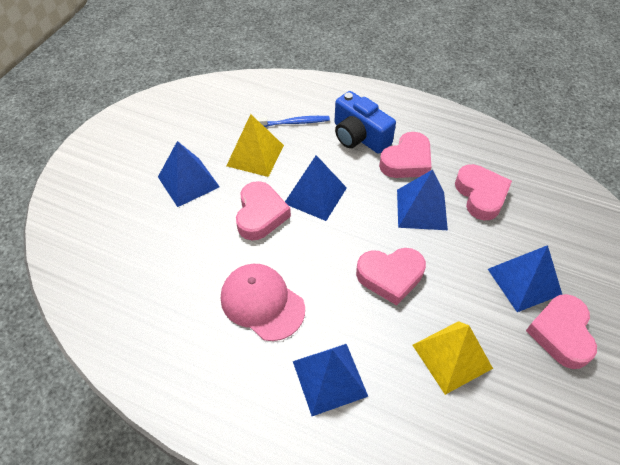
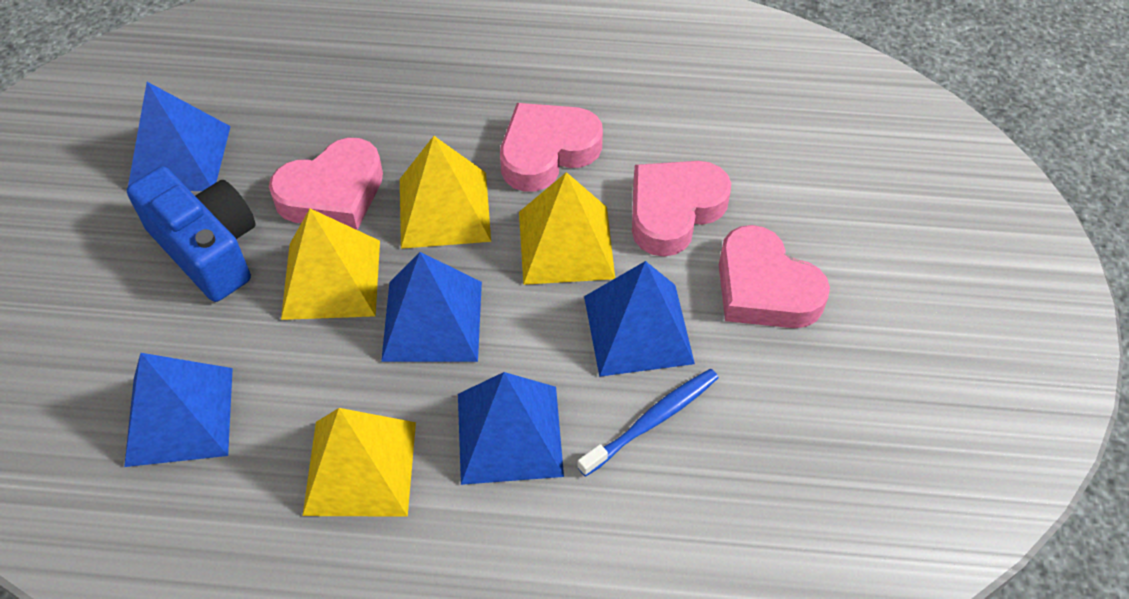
pink cap: 1 -> 0
pink heart: 5 -> 4
yellow pyramid: 2 -> 4

